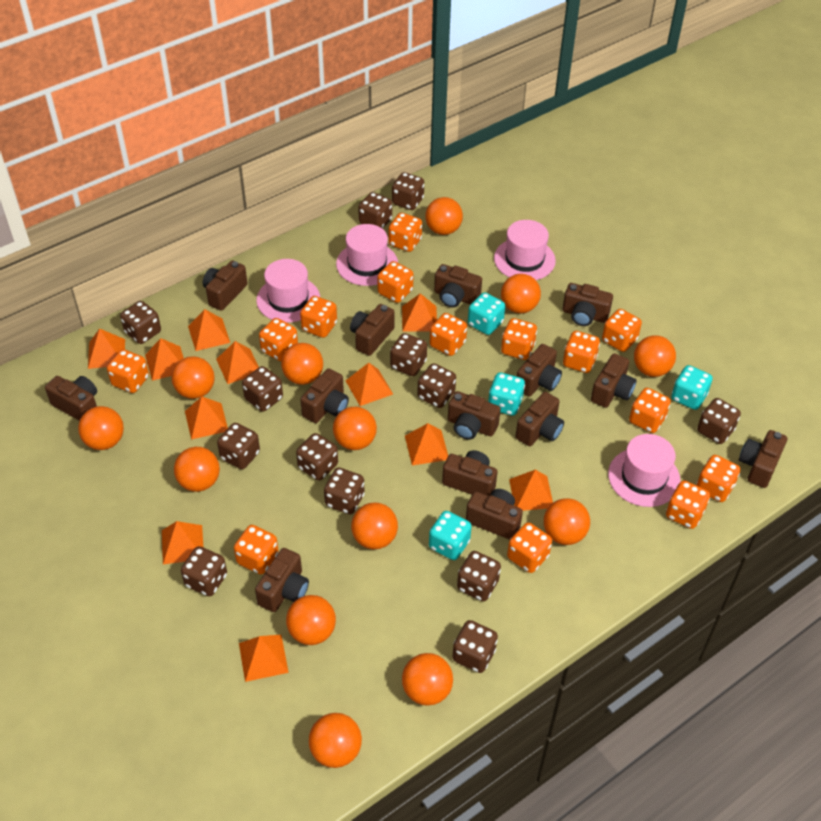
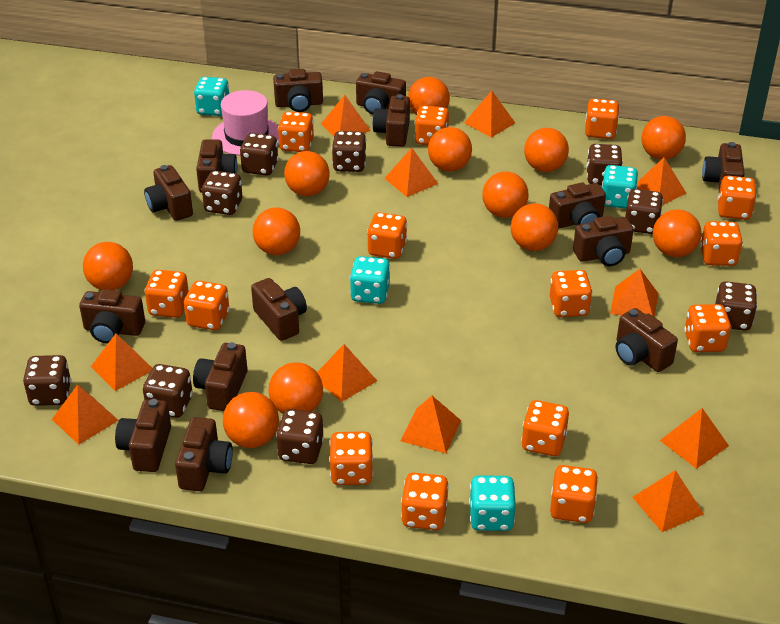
brown dice: 13 -> 9
orange ball: 13 -> 12
pink hat: 4 -> 1

